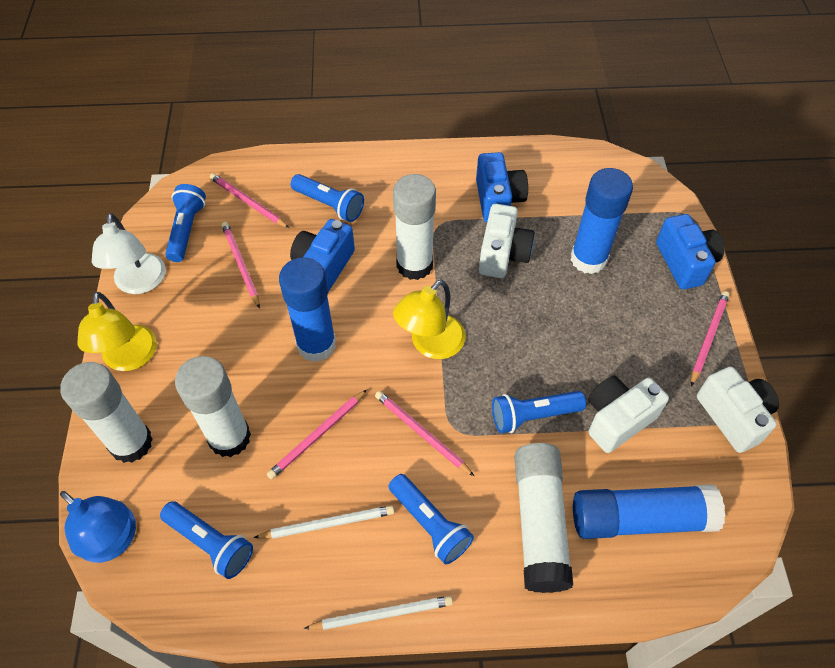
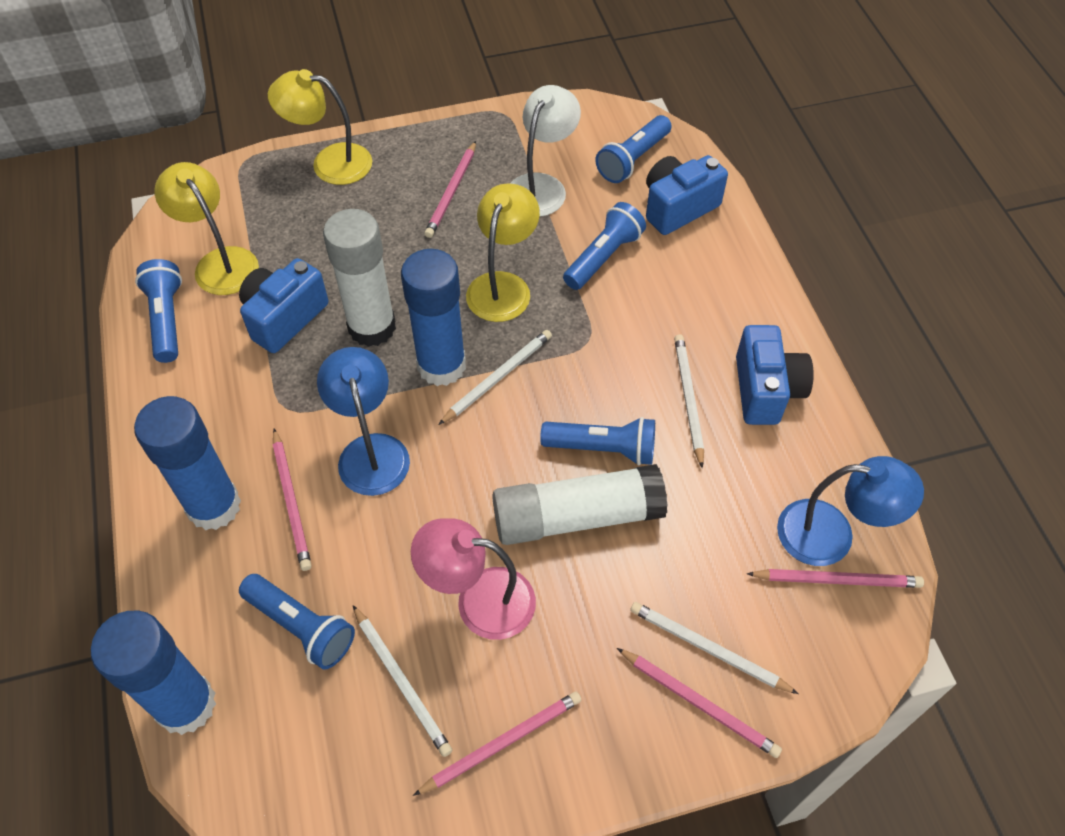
blue lamp: 1 -> 2
pink lamp: 0 -> 1
white camera: 3 -> 0
white glue stick: 4 -> 2
white pencil: 2 -> 4
yellow lamp: 2 -> 3

